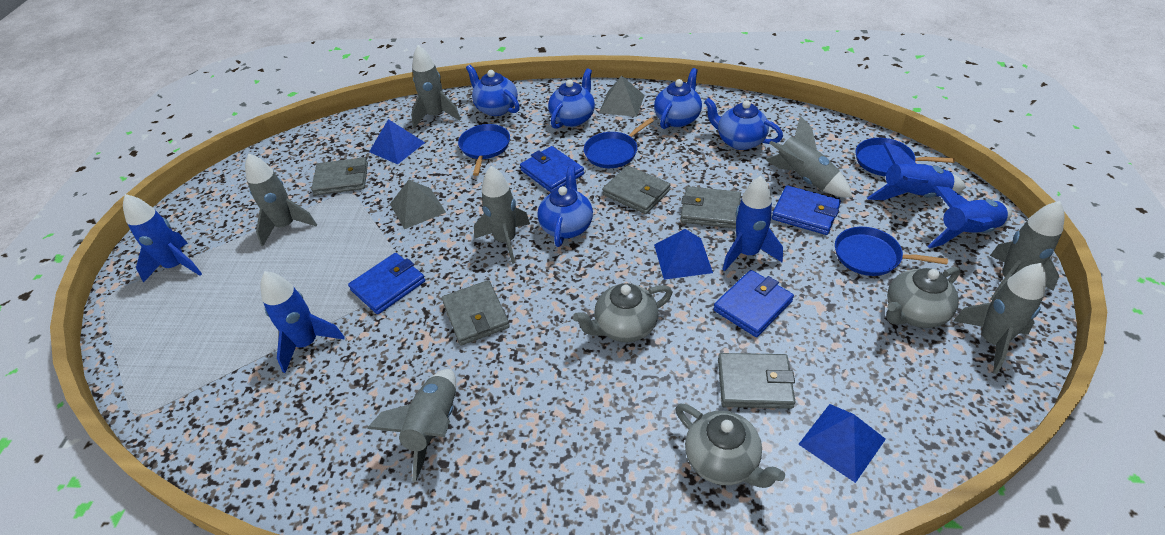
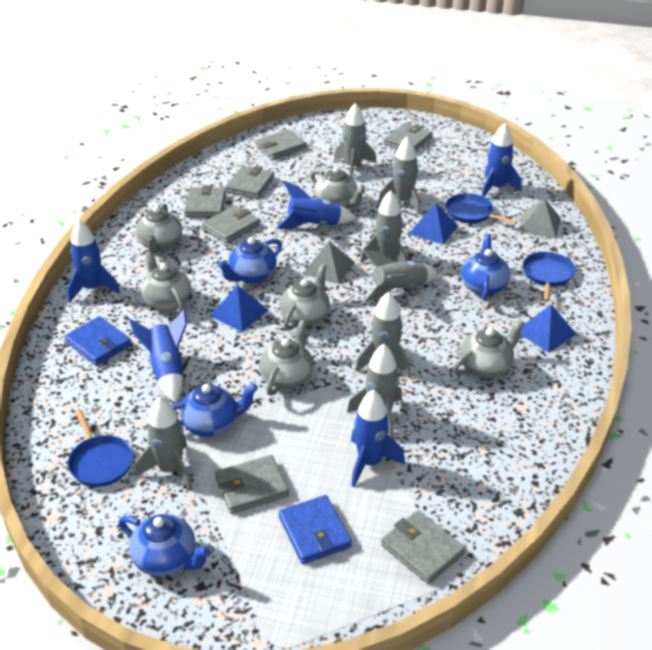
blue pan: 4 -> 3
blue teapot: 5 -> 4
blue wallet: 4 -> 2
grey teapot: 3 -> 6
grey wallet: 5 -> 7

